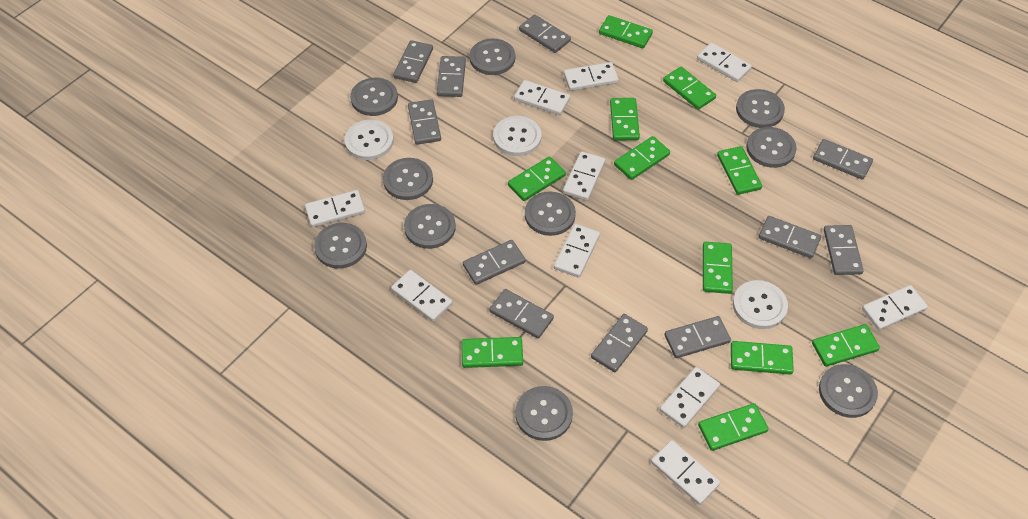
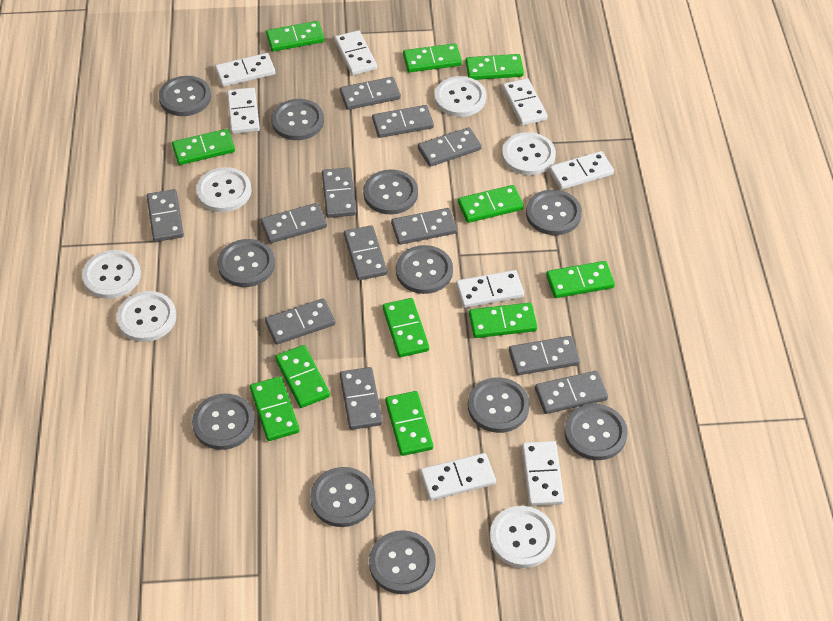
grey button: 10 -> 11
grey domino: 11 -> 12
white button: 3 -> 6
white domino: 10 -> 8

